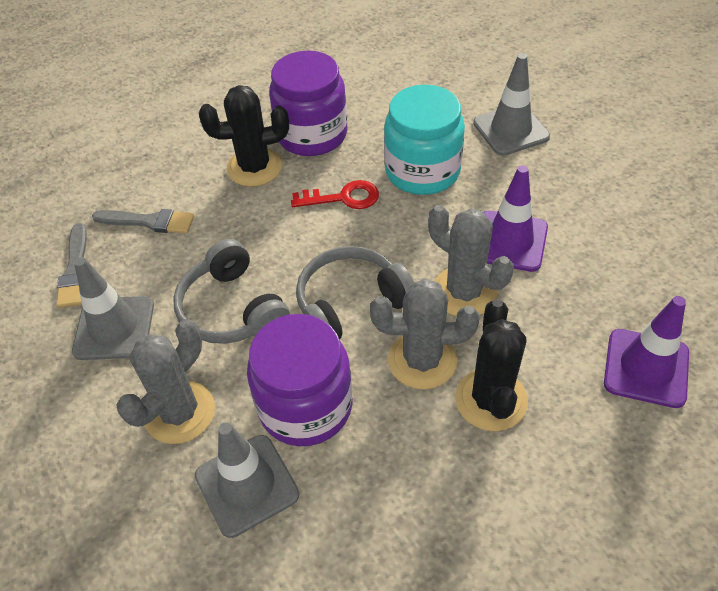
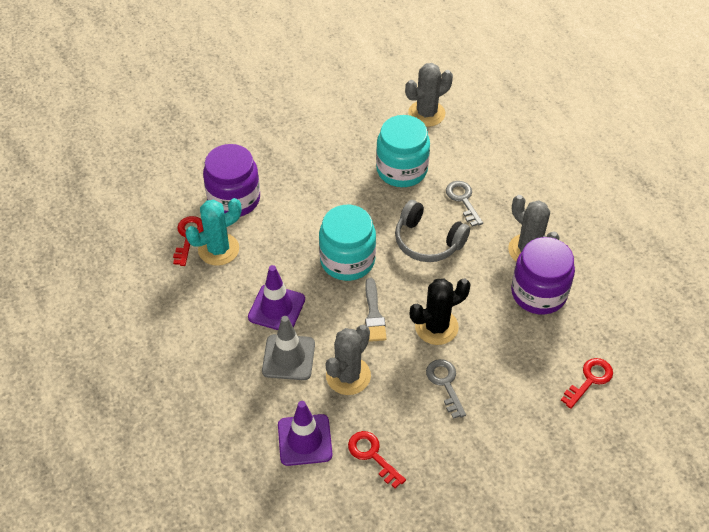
black cactus: 2 -> 1
grey brush: 2 -> 1
grey headphones: 2 -> 1
grey key: 0 -> 2
grey traffic cone: 3 -> 1
red key: 1 -> 3
turquoise cactus: 0 -> 1
turquoise jar: 1 -> 2

